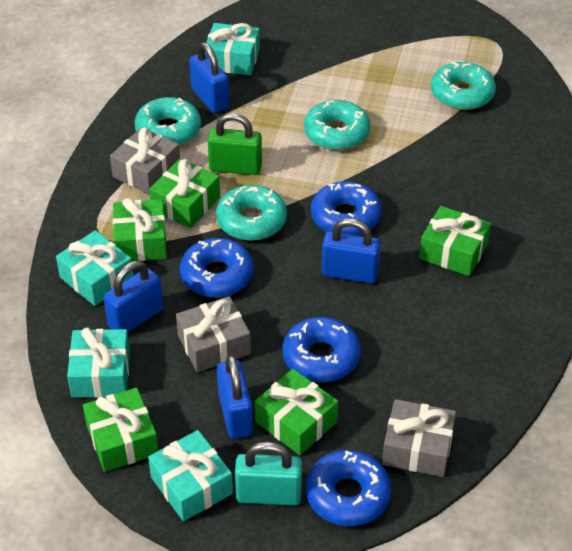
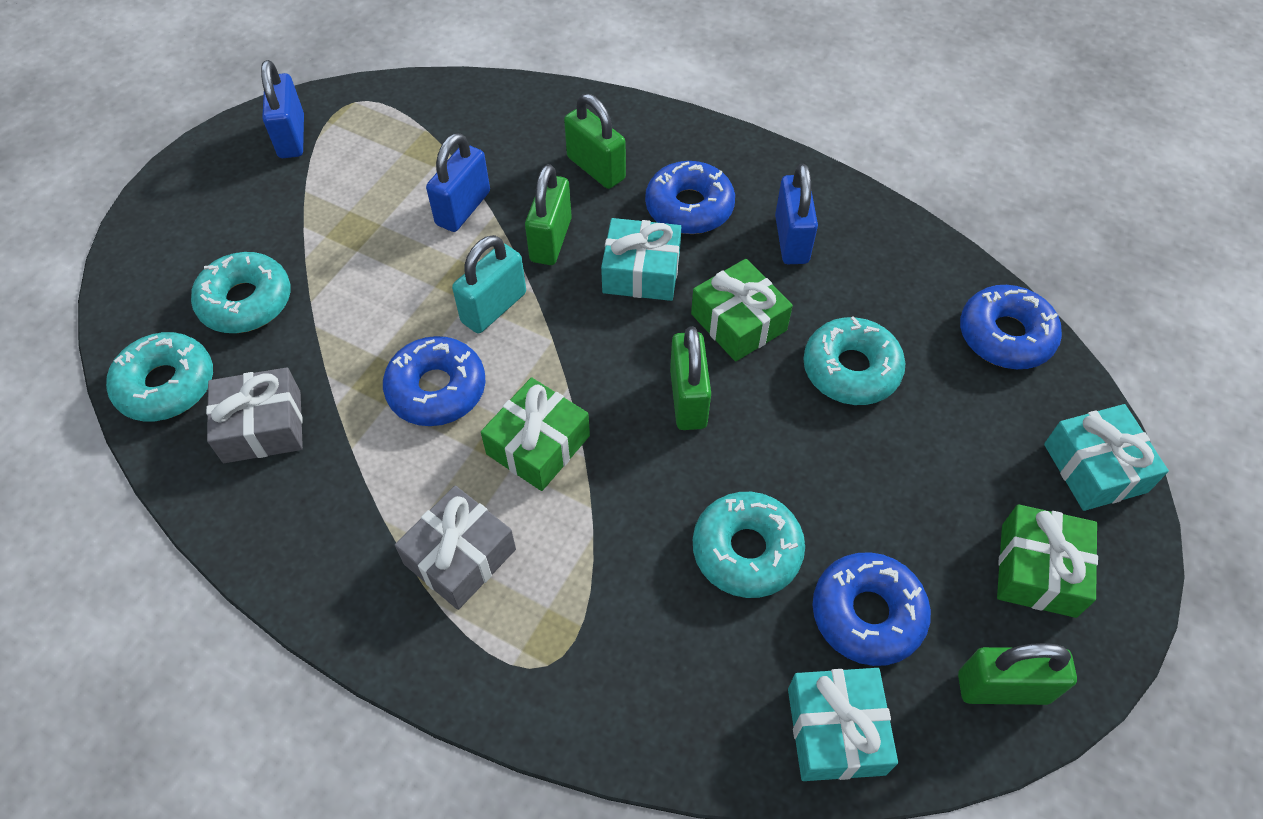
blue padlock: 4 -> 3
green gift: 5 -> 3
green padlock: 1 -> 4
grey gift: 3 -> 2
turquoise gift: 4 -> 3

